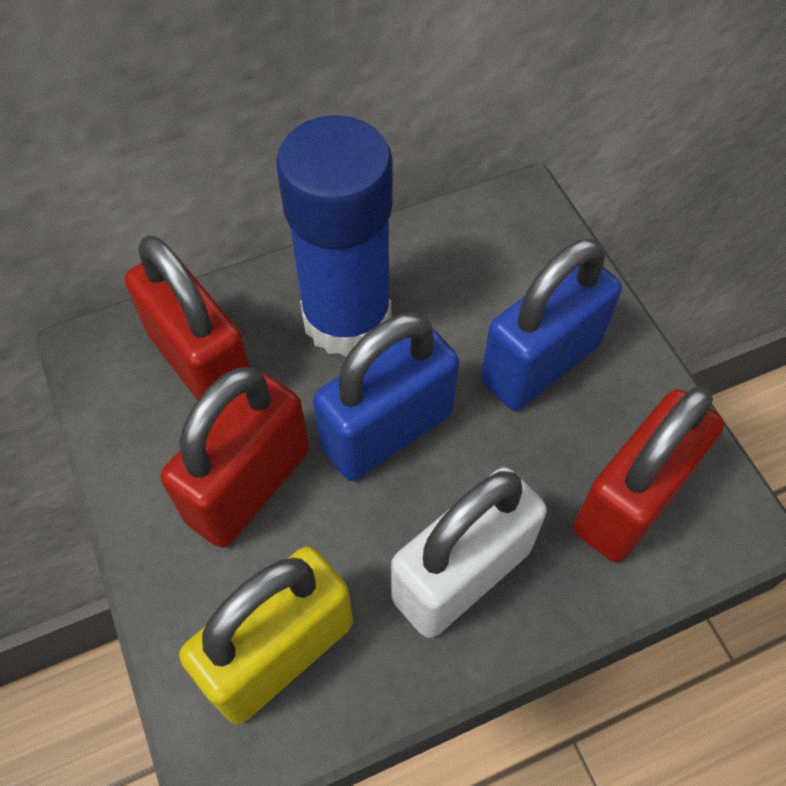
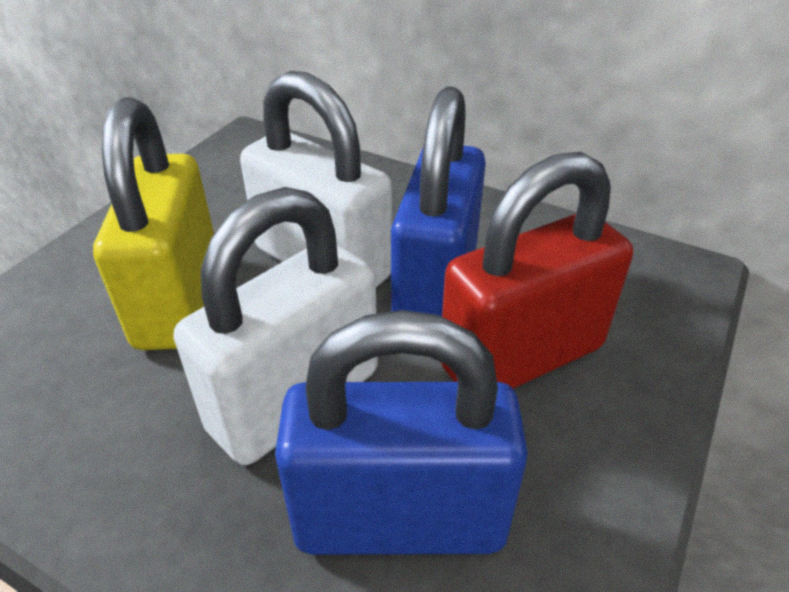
blue glue stick: 1 -> 0
red padlock: 3 -> 1
white padlock: 1 -> 2

